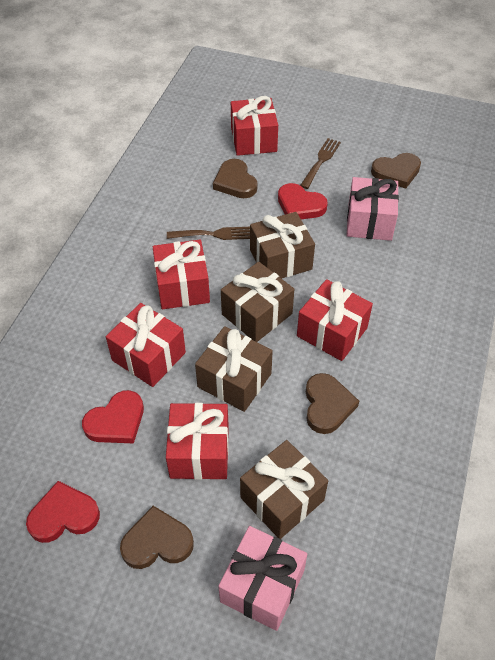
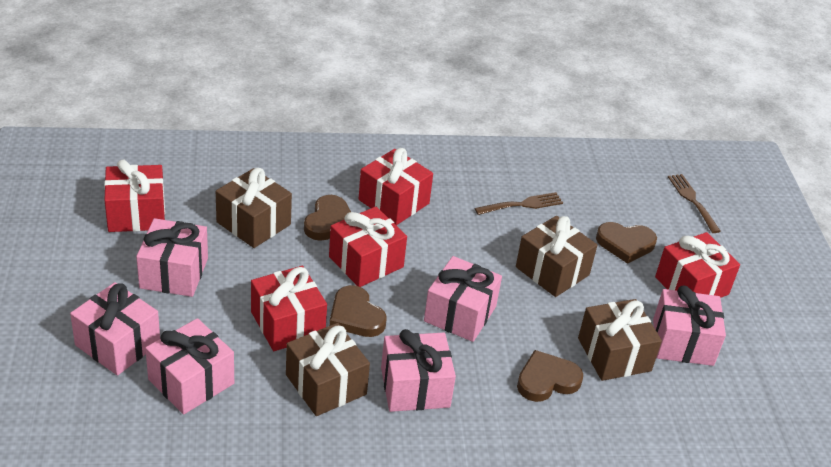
pink gift: 2 -> 6
red heart: 3 -> 0

